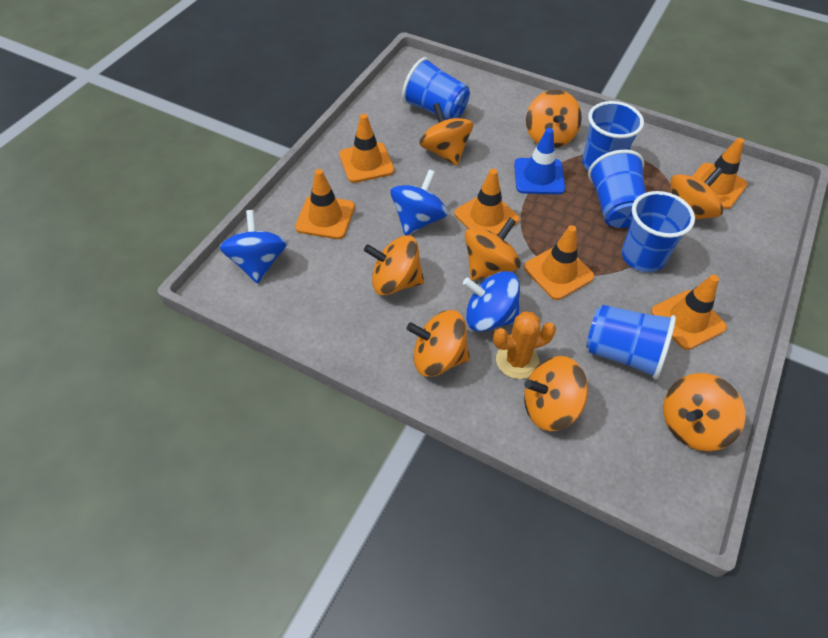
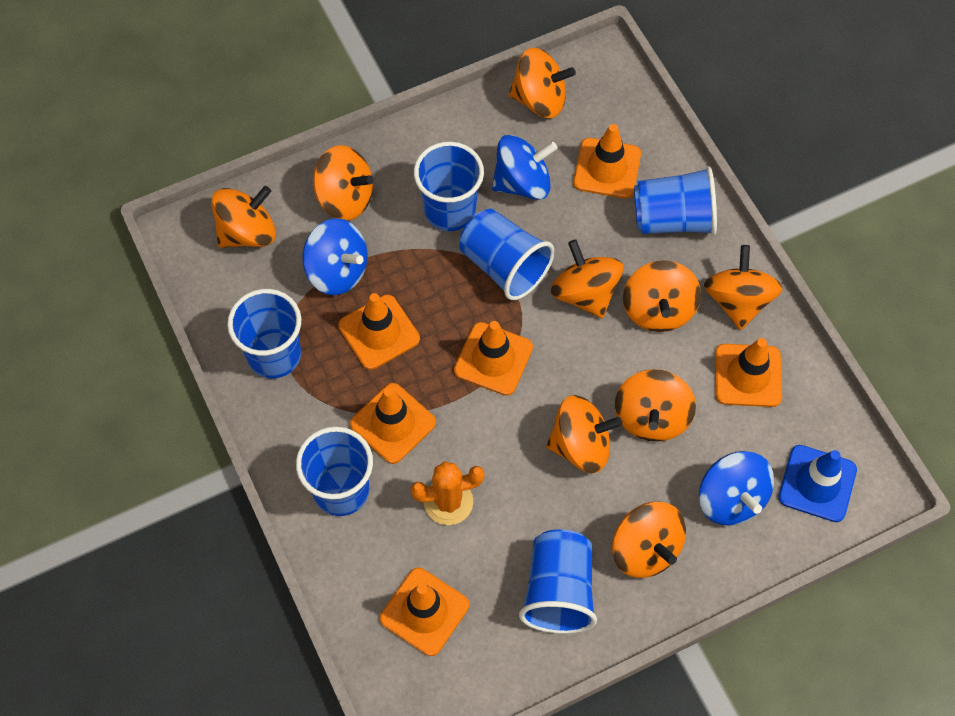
blue cup: 5 -> 6
orange spinning top: 8 -> 9

